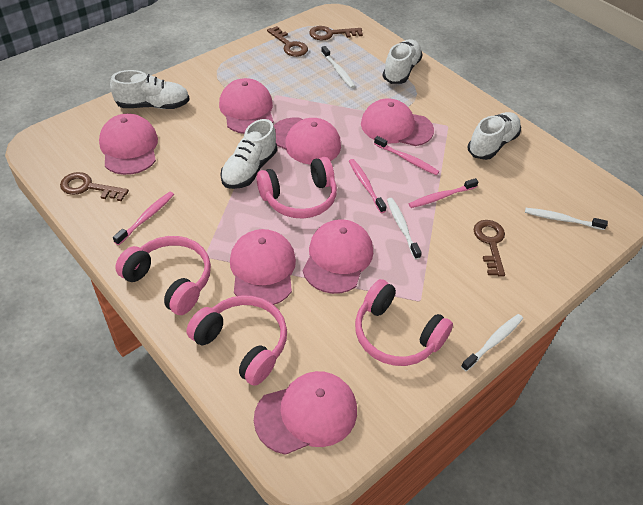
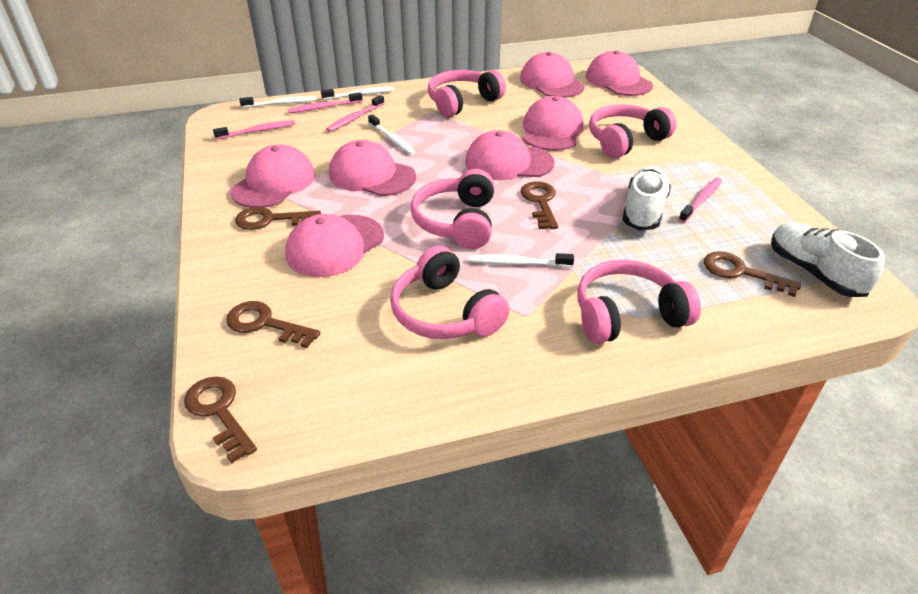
brown key: 4 -> 5
pink headphones: 4 -> 5
white shoe: 4 -> 2

